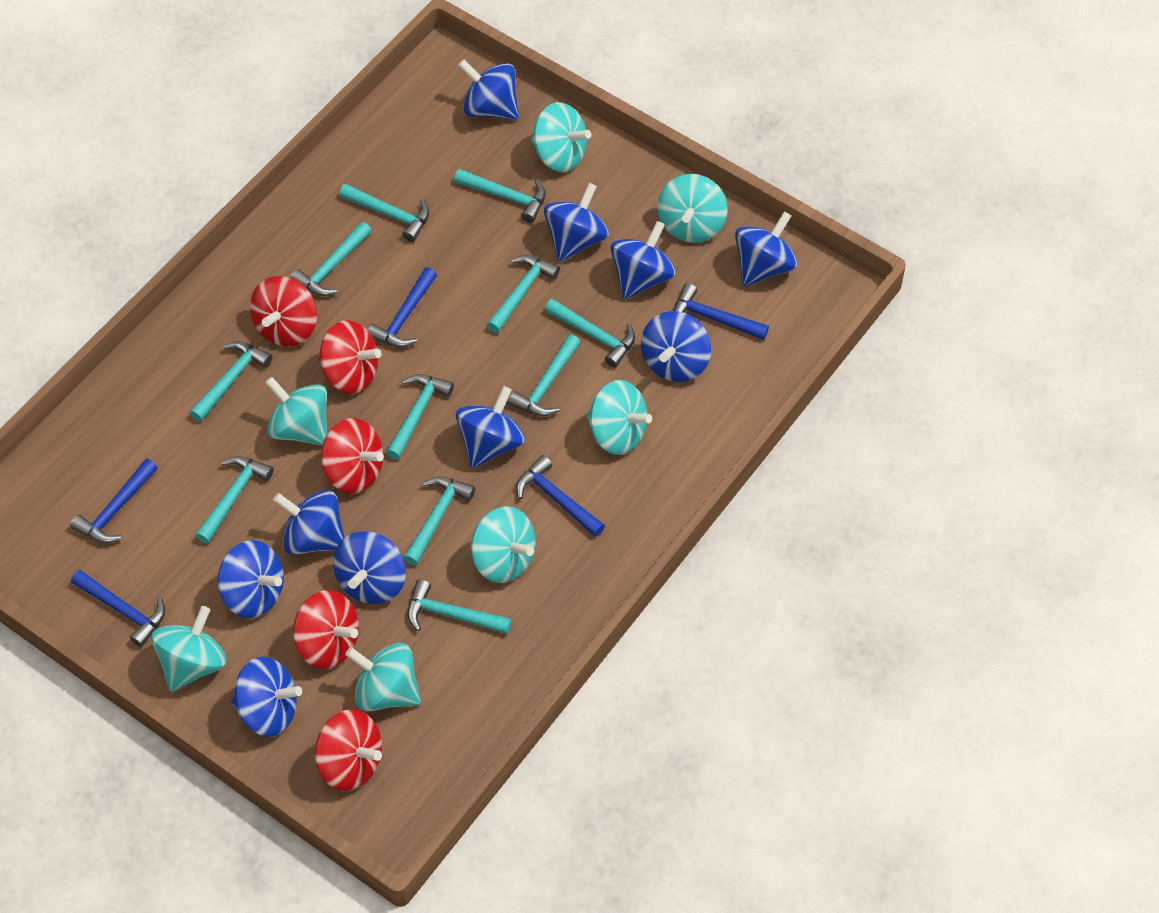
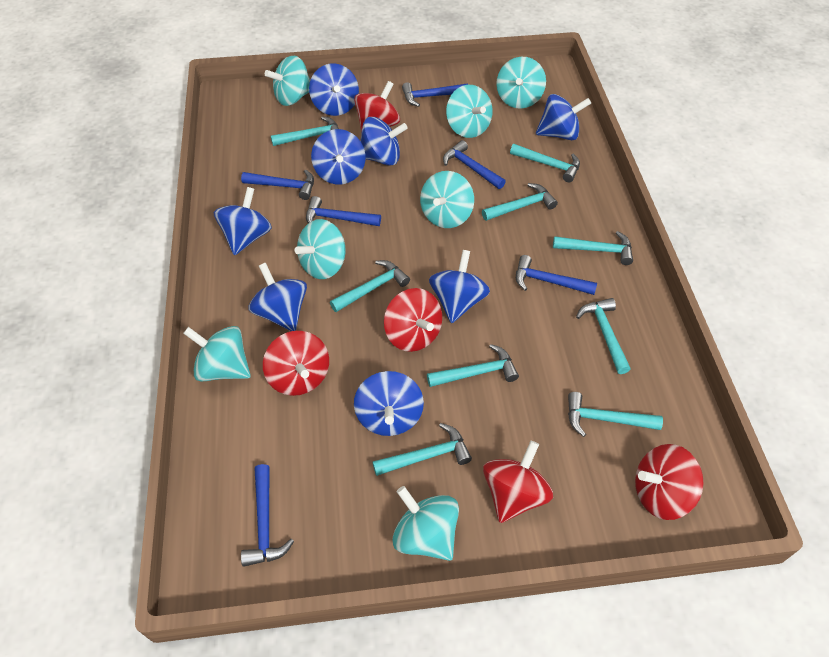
blue hammer: 5 -> 6
blue spinning top: 10 -> 8
turquoise hammer: 11 -> 9

